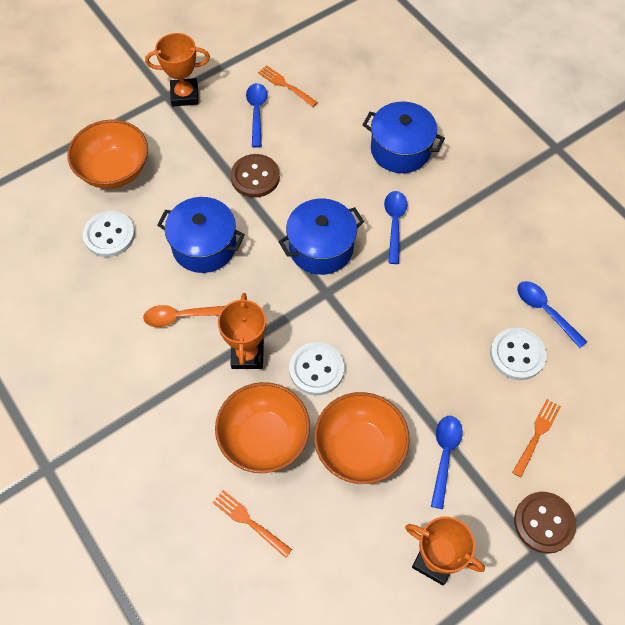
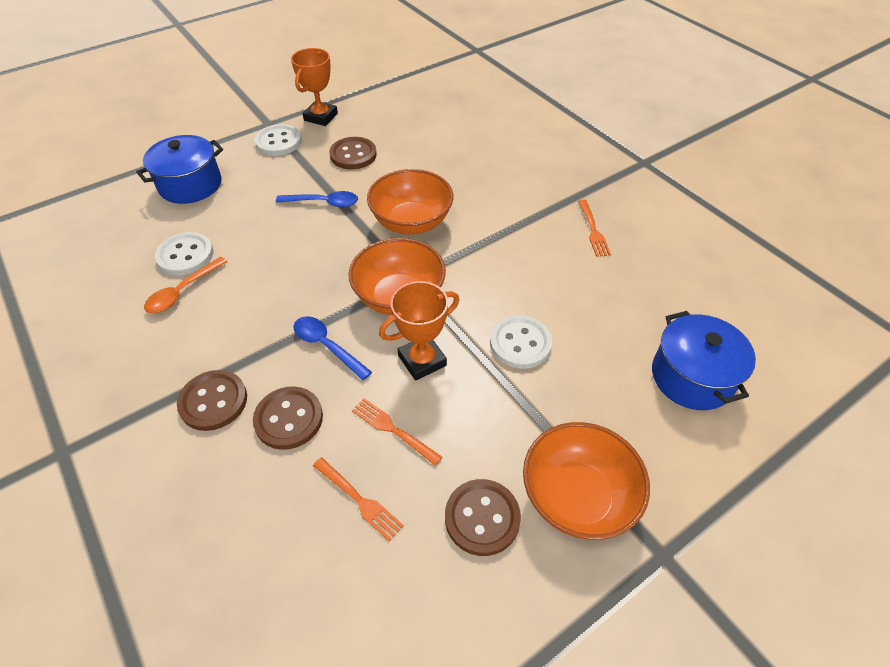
blue pot: 3 -> 2
blue spoon: 4 -> 2
brown button: 2 -> 4
orange trophy: 3 -> 2

